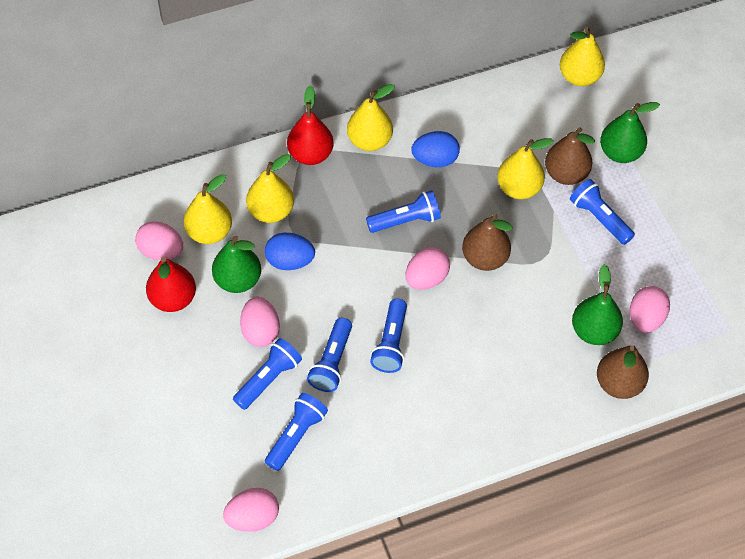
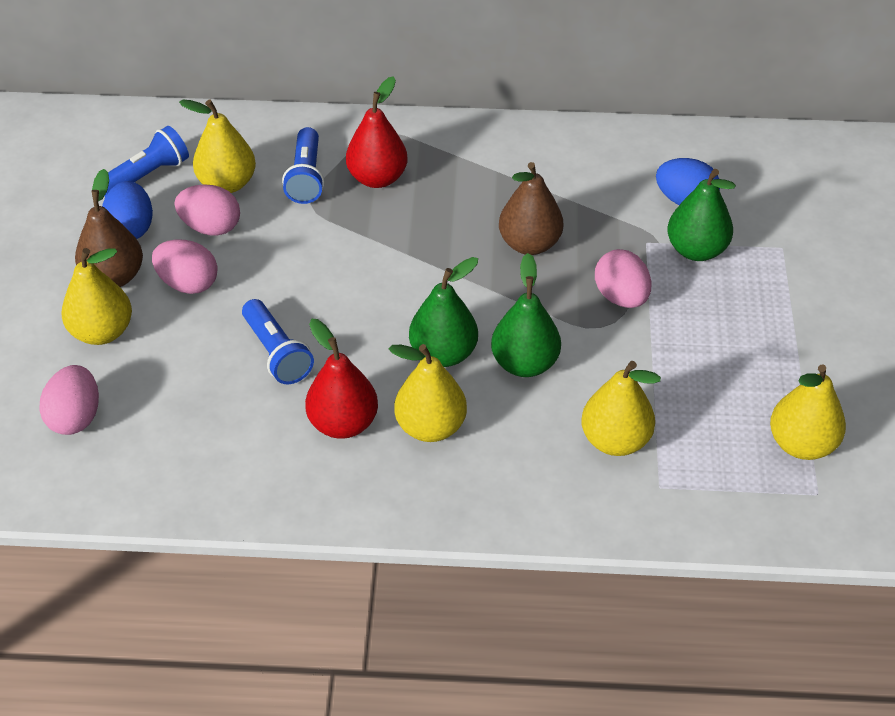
blue flashlight: 6 -> 3
brown pear: 3 -> 2
pink egg: 5 -> 4

